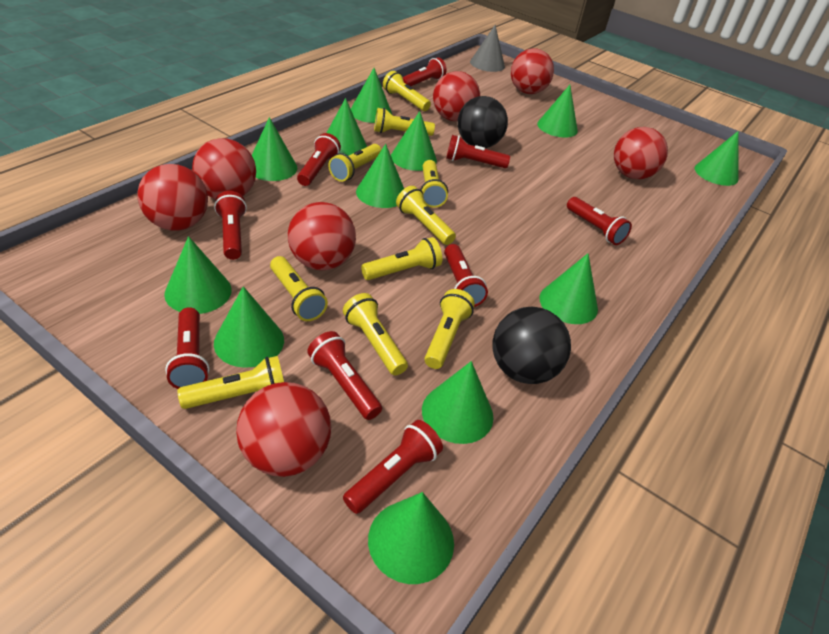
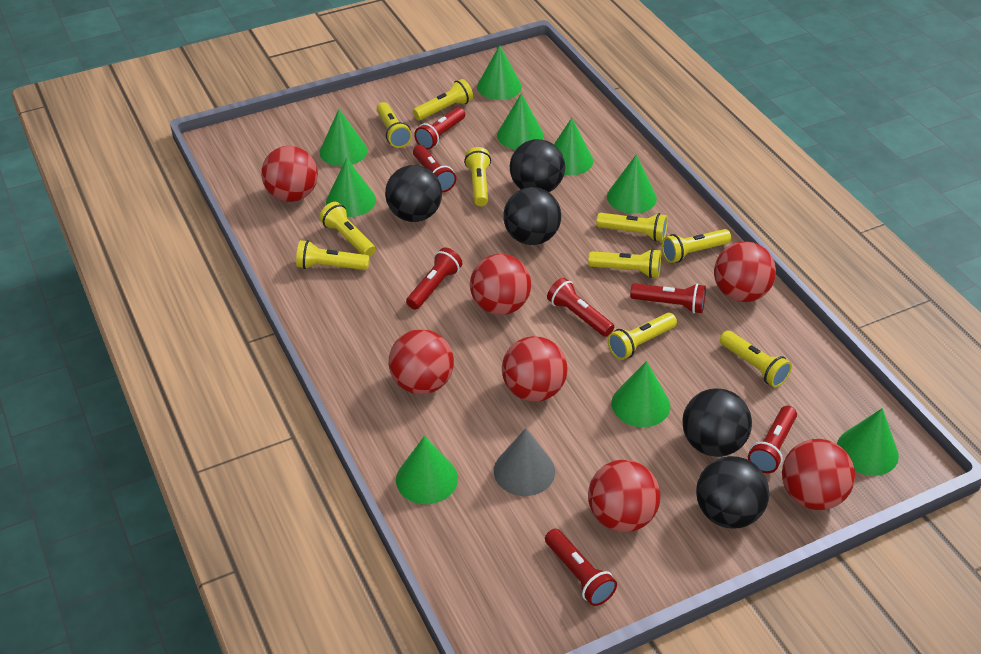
black ball: 2 -> 5
green cone: 12 -> 9
red flashlight: 9 -> 7

